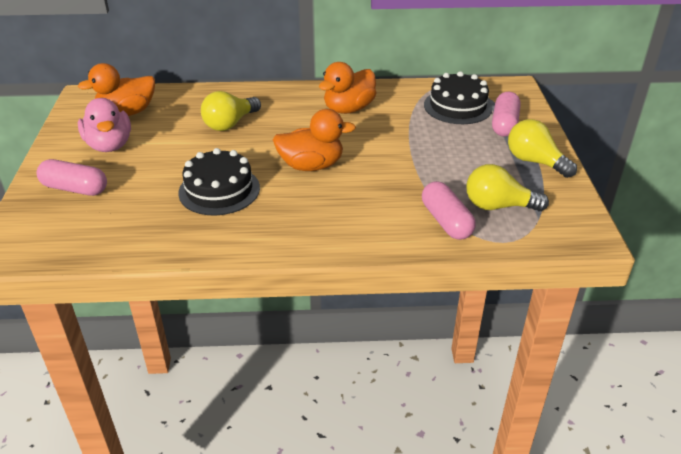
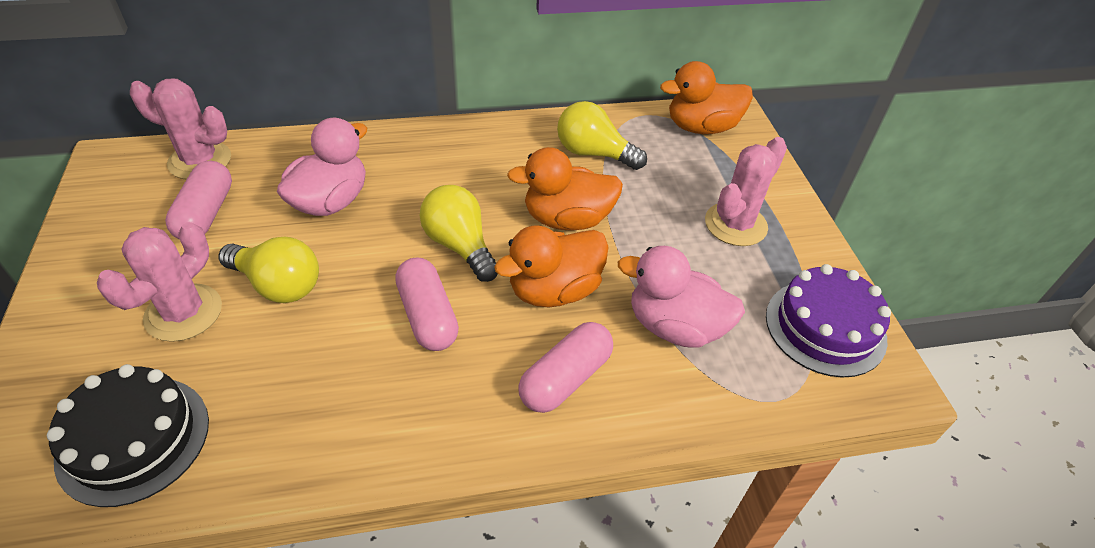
black cake: 2 -> 1
pink cactus: 0 -> 3
pink duck: 1 -> 2
purple cake: 0 -> 1

